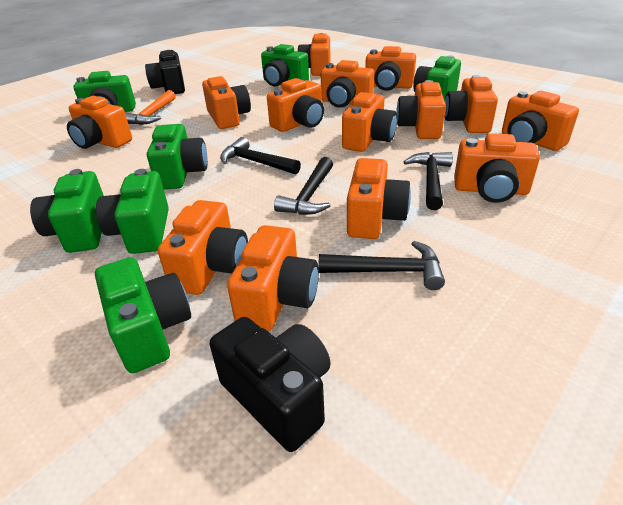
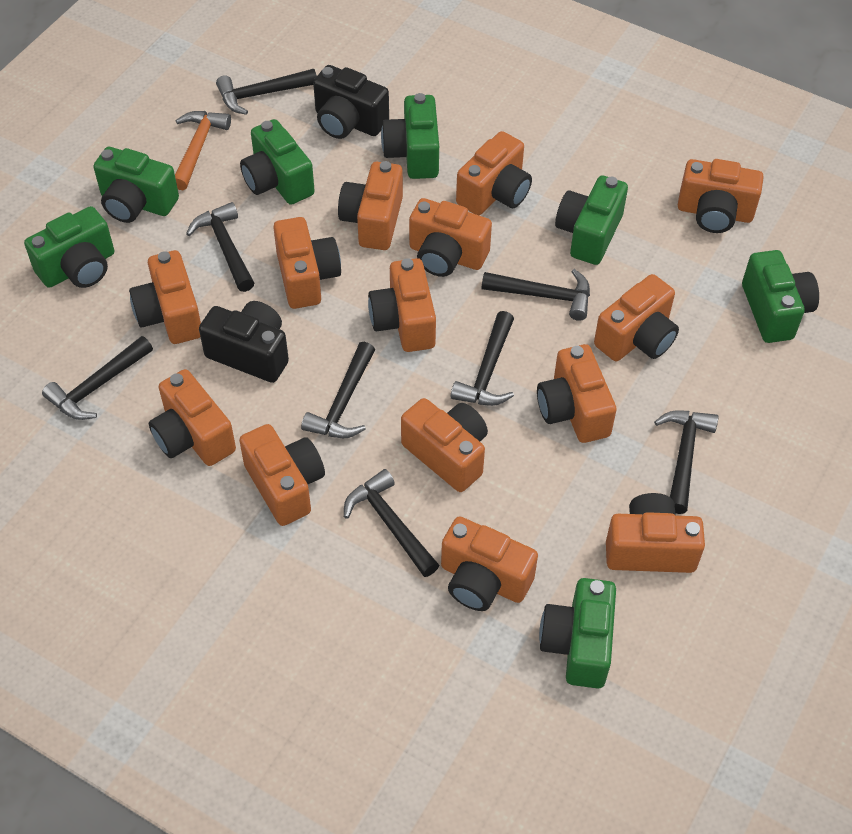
black hammer: 4 -> 8

